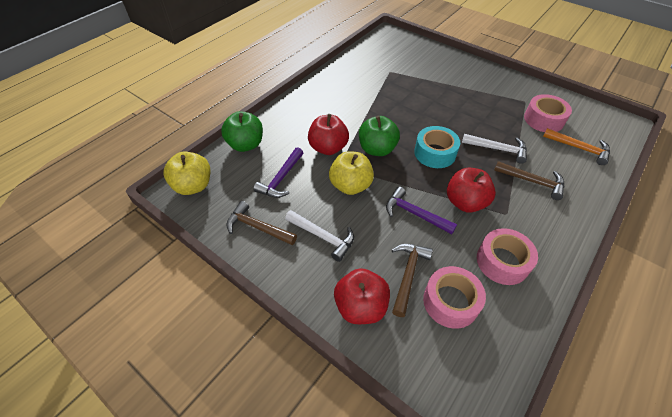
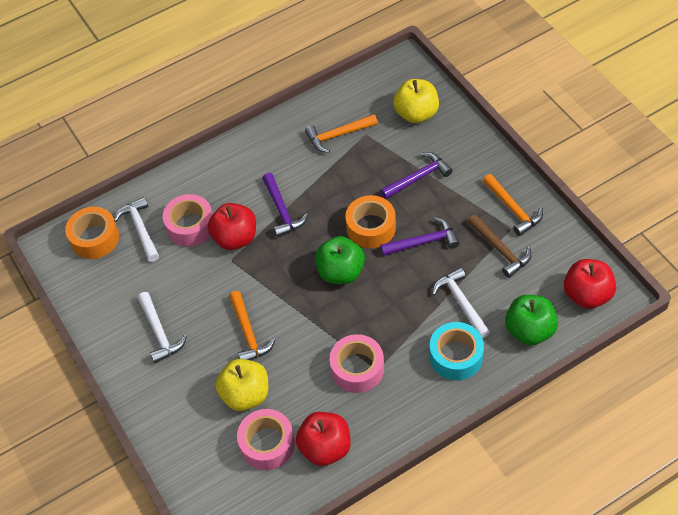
brown hammer: 3 -> 1
orange hammer: 1 -> 3
orange tape: 0 -> 2
purple hammer: 2 -> 3
white hammer: 2 -> 3

